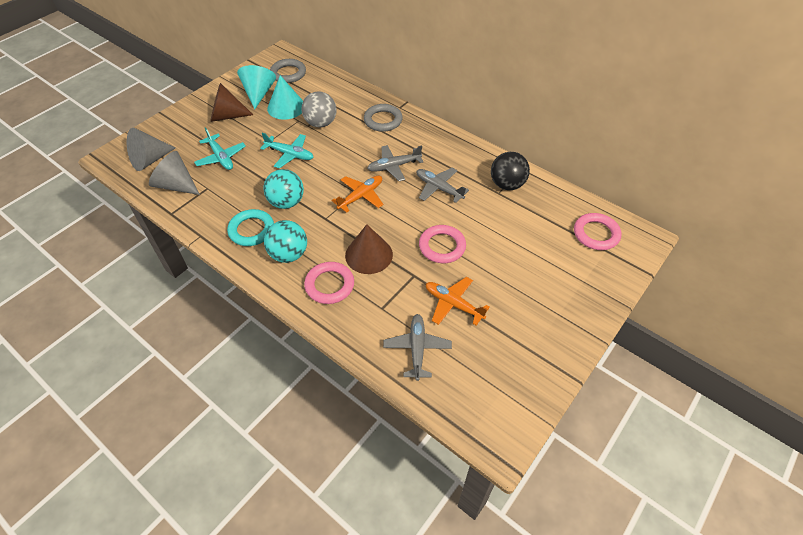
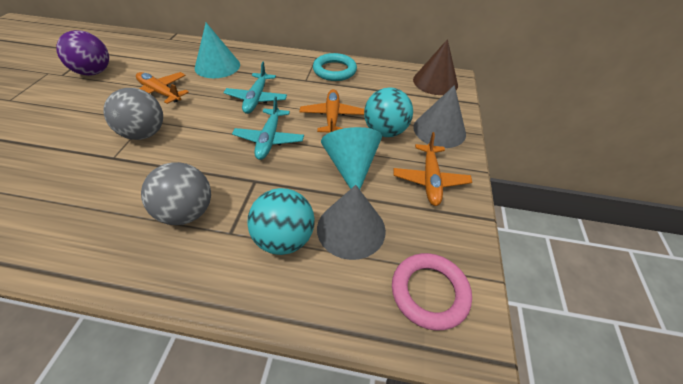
black ball: 1 -> 0
brown cone: 2 -> 1
grey ball: 1 -> 2
grey plane: 3 -> 0
grey ring: 2 -> 0
orange plane: 2 -> 3
pink ring: 3 -> 1
purple ball: 0 -> 1

